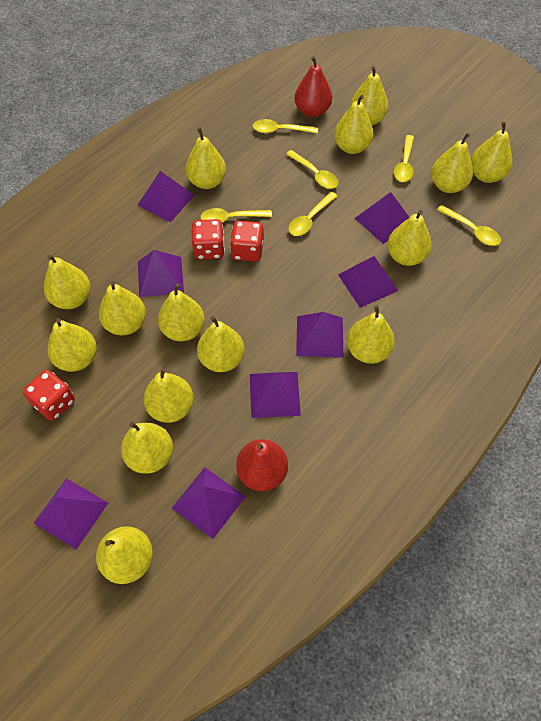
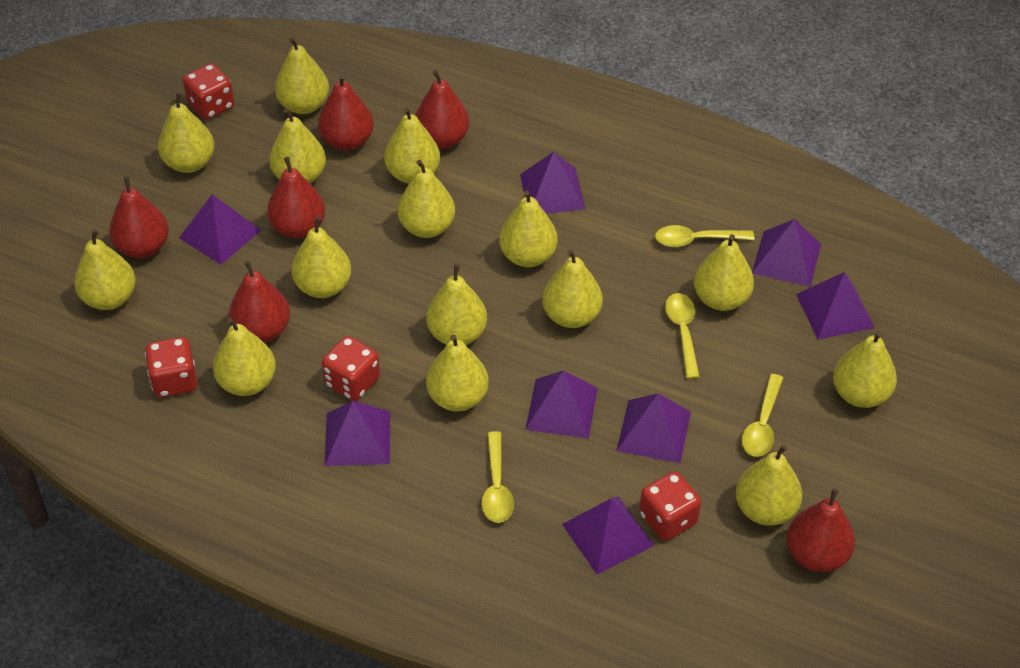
red dice: 3 -> 4
red pear: 2 -> 6
yellow spoon: 6 -> 4

